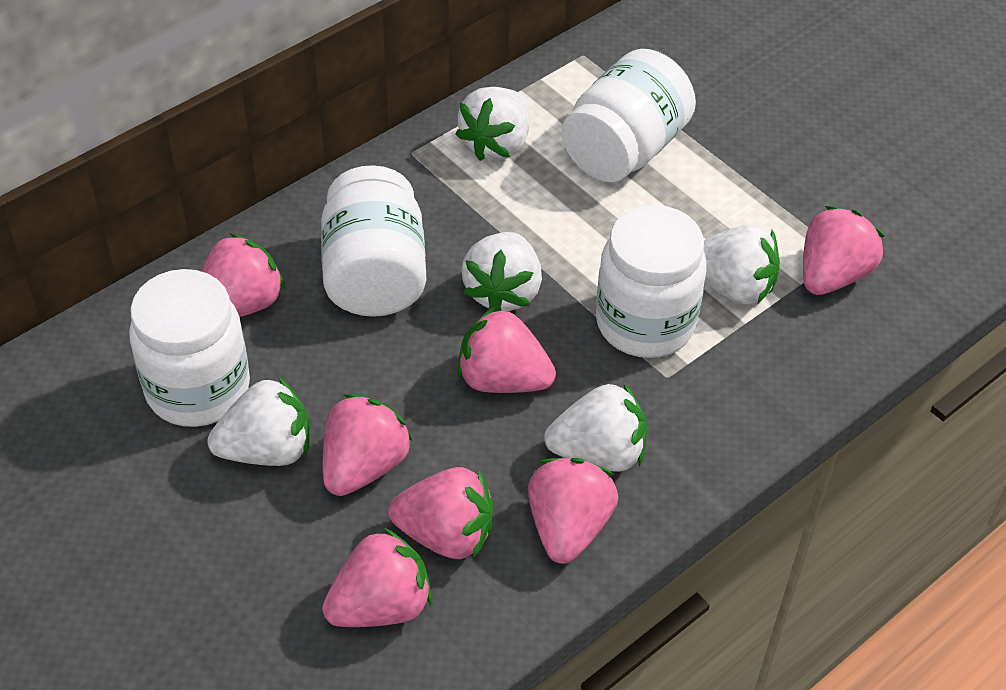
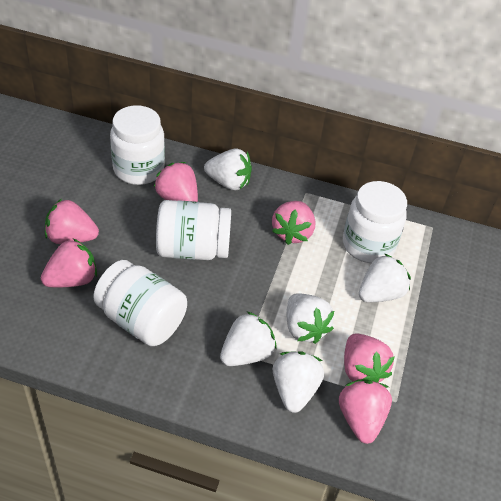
pink strawberry: 7 -> 6

